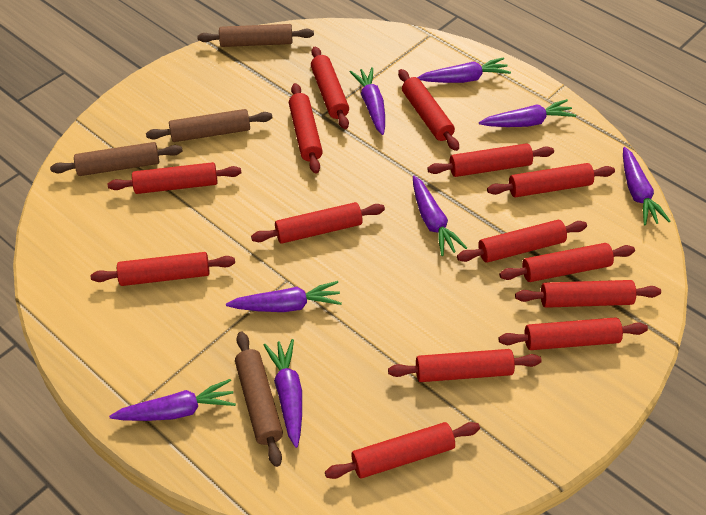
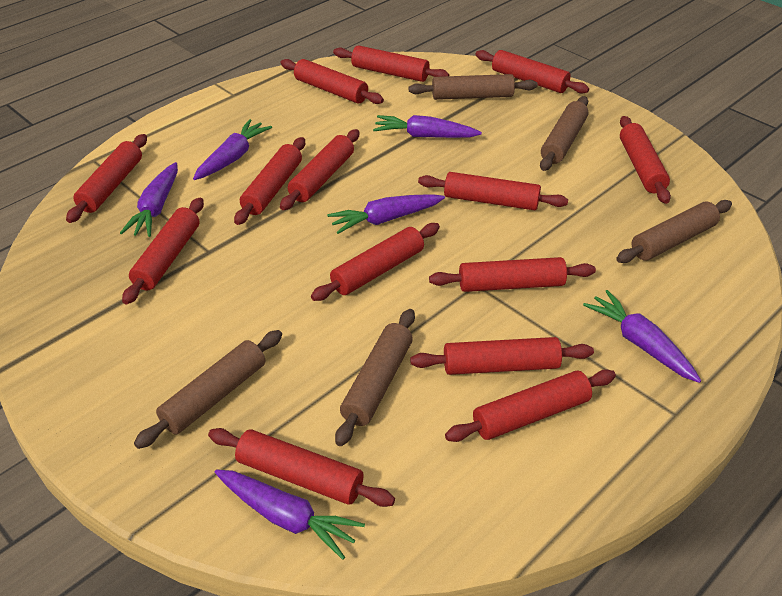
brown rolling pin: 4 -> 5
purple carrot: 8 -> 6

